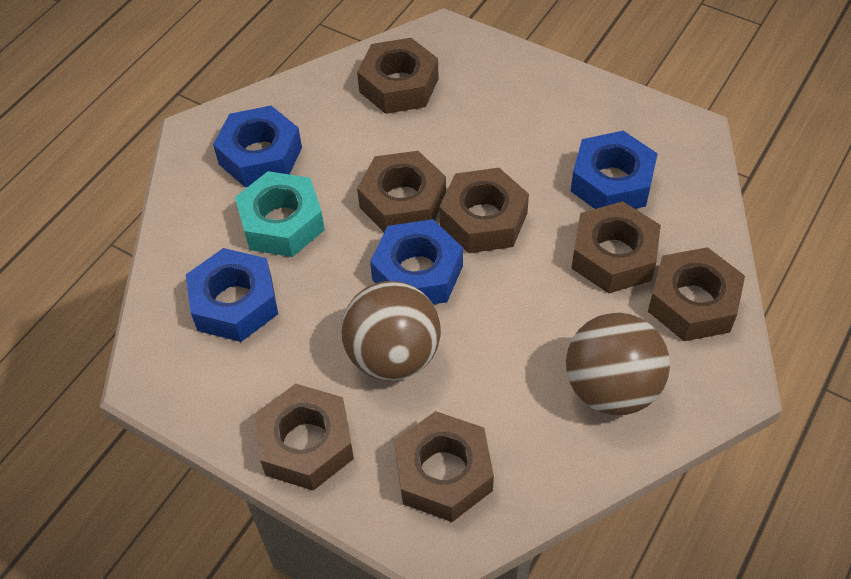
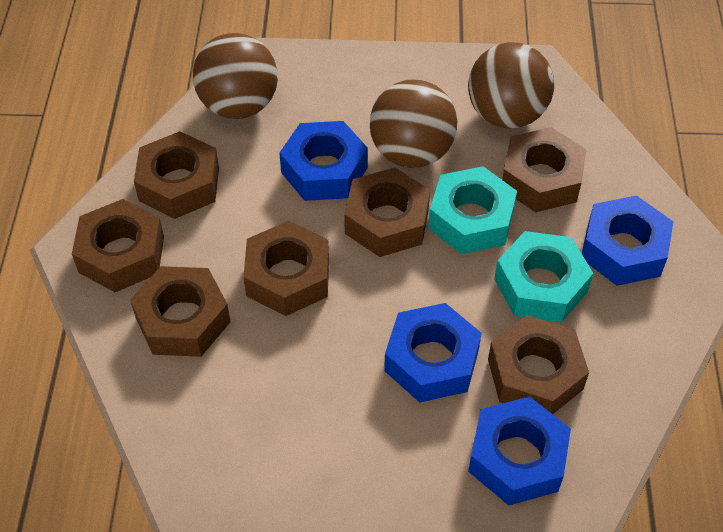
brown ball: 2 -> 3
turquoise nut: 1 -> 2

